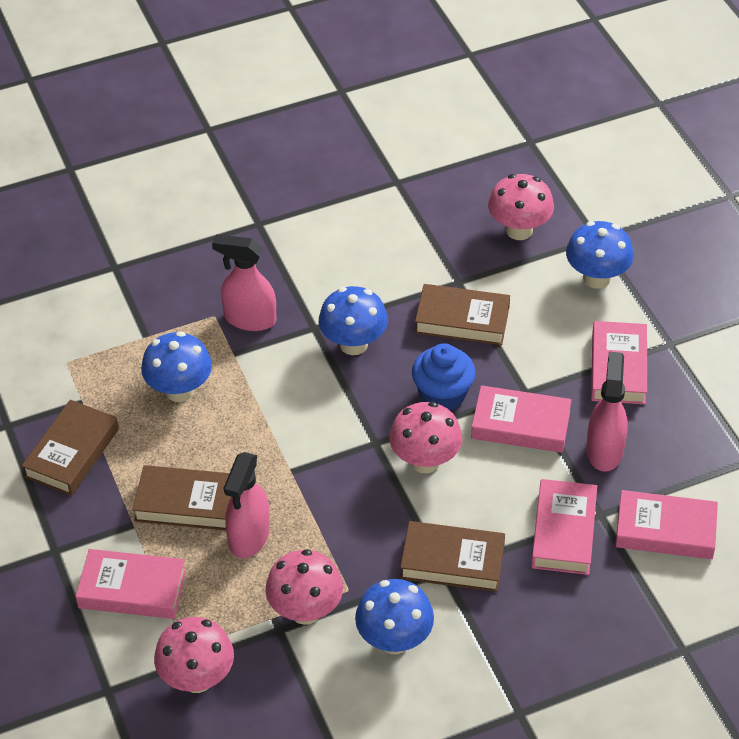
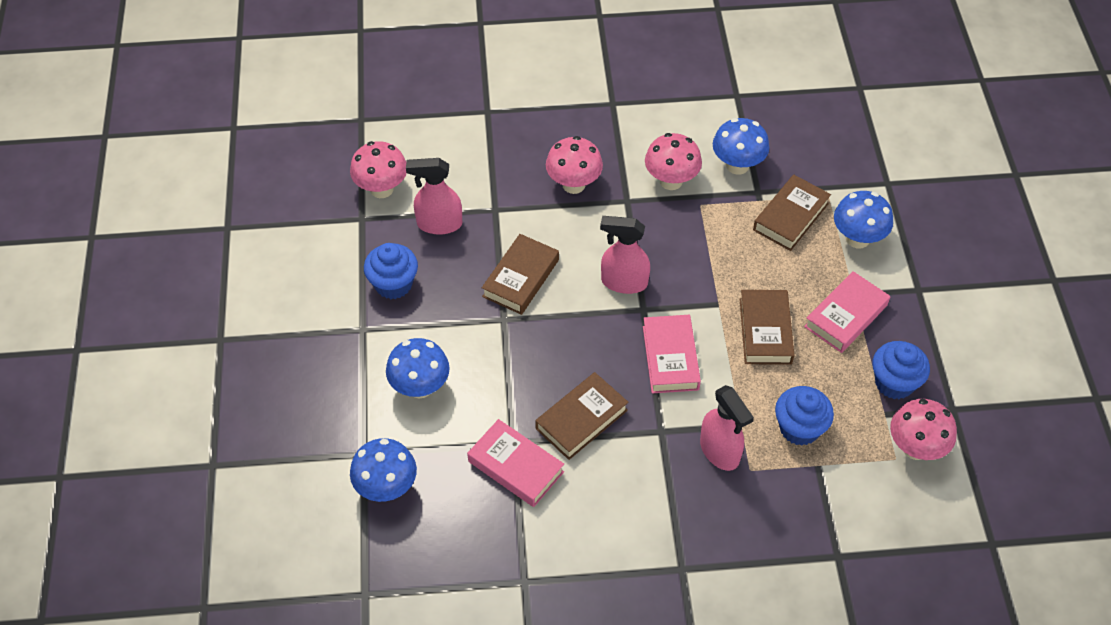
blue cupcake: 1 -> 3
pink book: 5 -> 3

